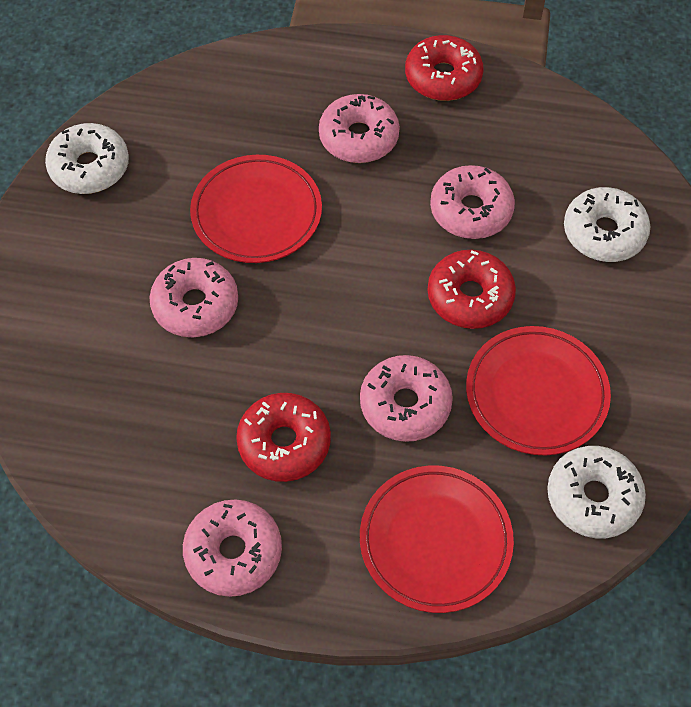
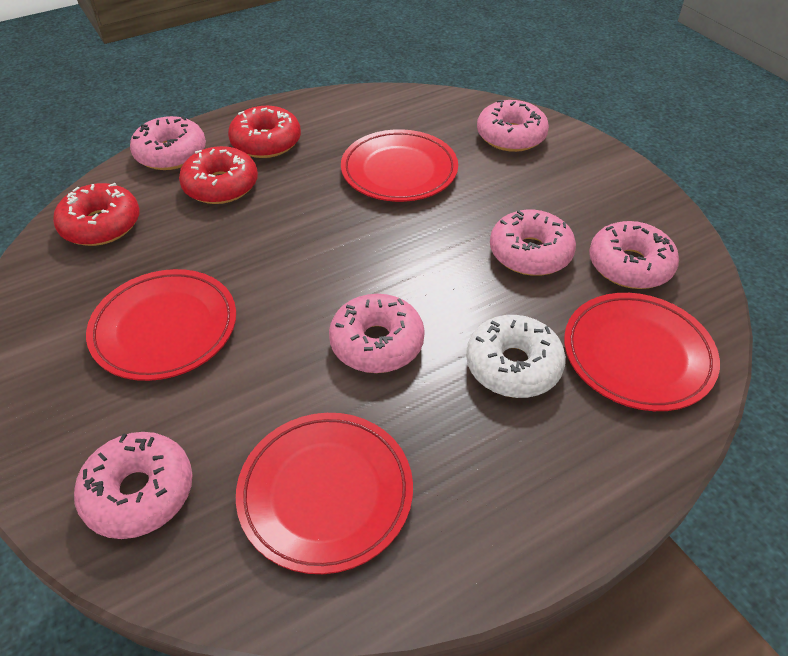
pink donut: 5 -> 6
red plate: 3 -> 4
white donut: 3 -> 1

